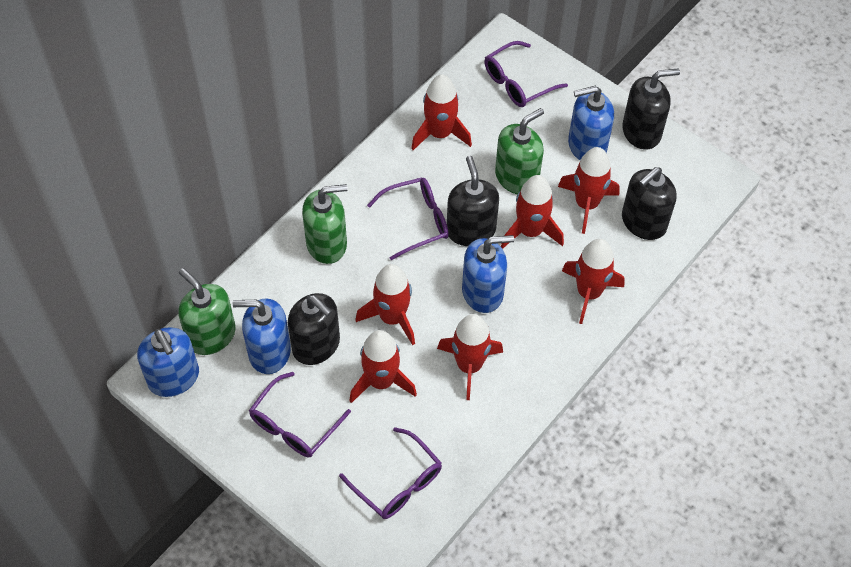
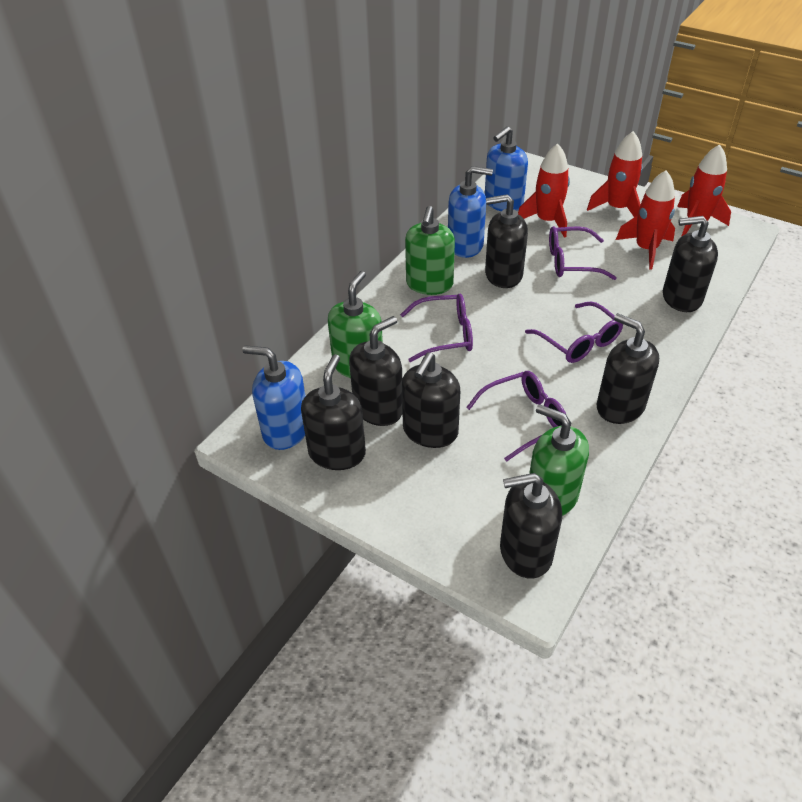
black soap dispenser: 4 -> 7
blue soap dispenser: 4 -> 3
red rocket: 7 -> 4

